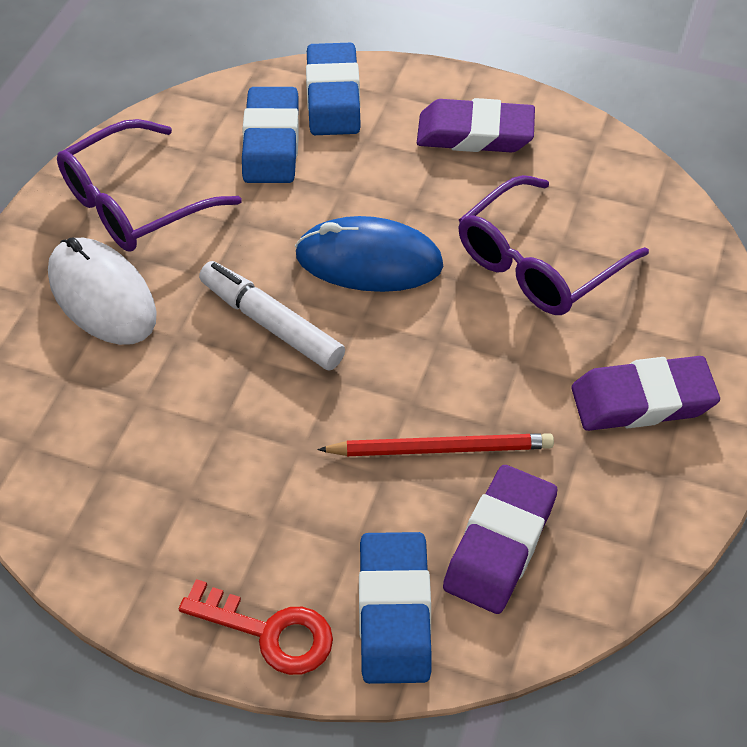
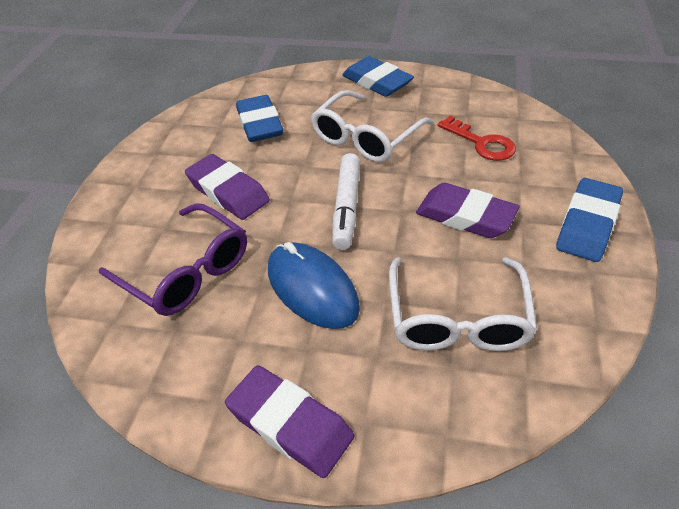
purple glasses: 2 -> 1
red pencil: 1 -> 0
white glasses: 0 -> 2
white mouse: 1 -> 0

